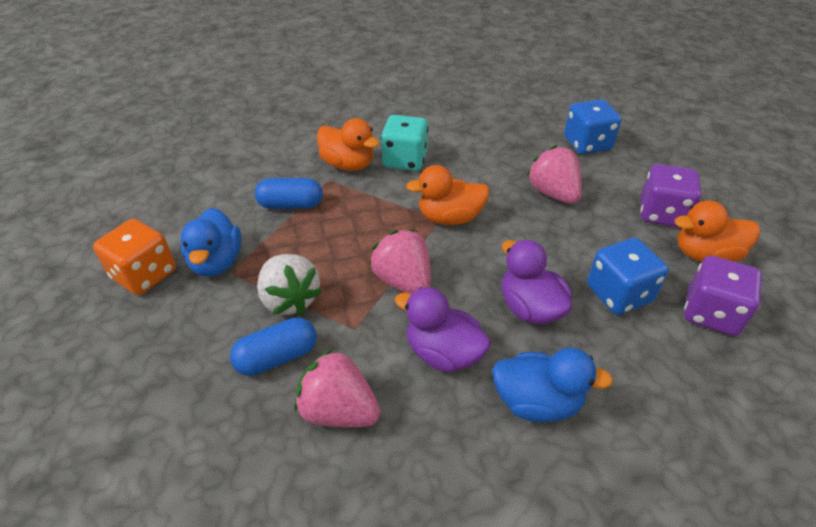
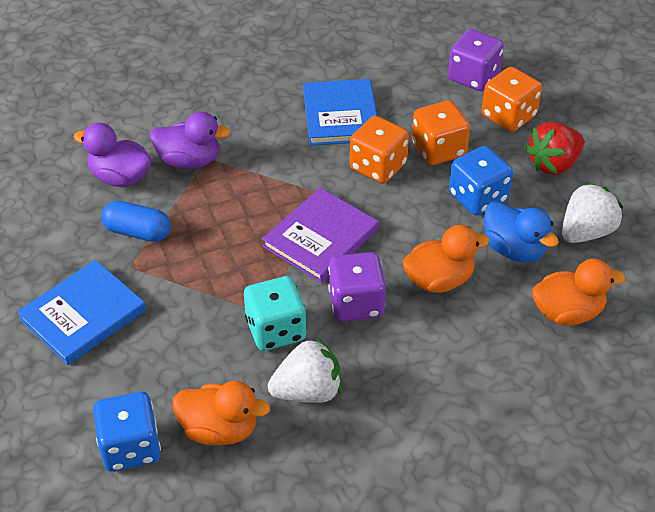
blue book: 0 -> 2
blue capsule: 2 -> 1
blue duck: 2 -> 1
orange dice: 1 -> 3
pink strawberry: 3 -> 0
purple book: 0 -> 1
red strawberry: 0 -> 1
white strawberry: 1 -> 2

